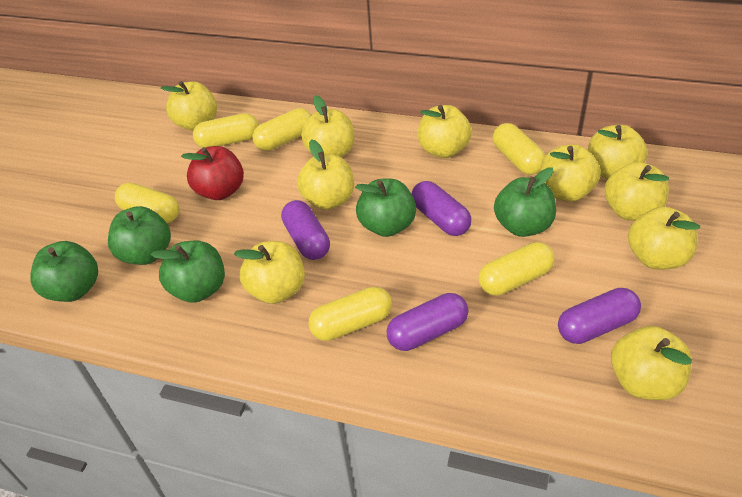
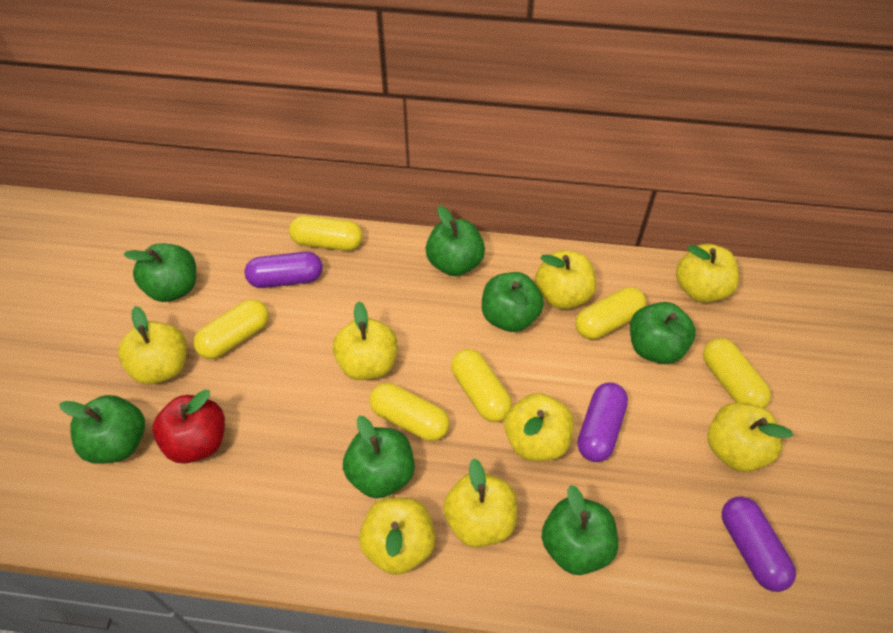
green apple: 5 -> 7
purple capsule: 4 -> 3
yellow apple: 10 -> 8

